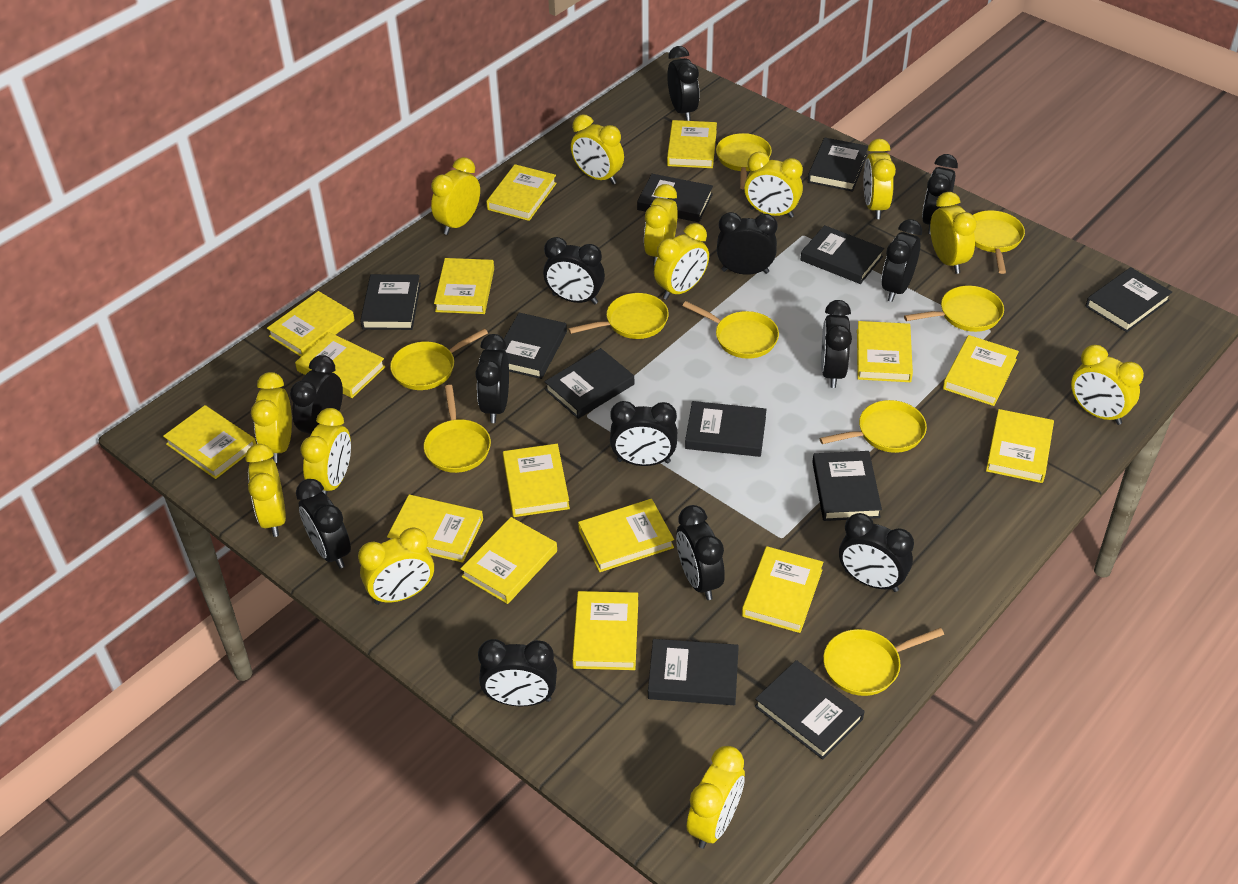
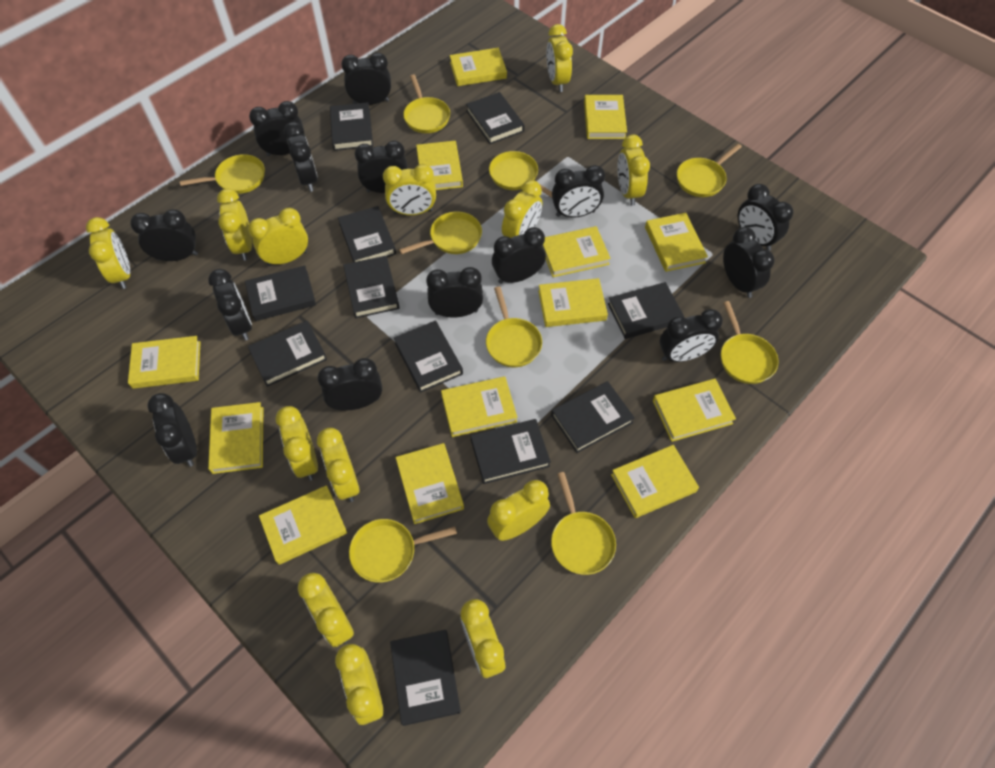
black clock: 13 -> 14
yellow book: 15 -> 13

